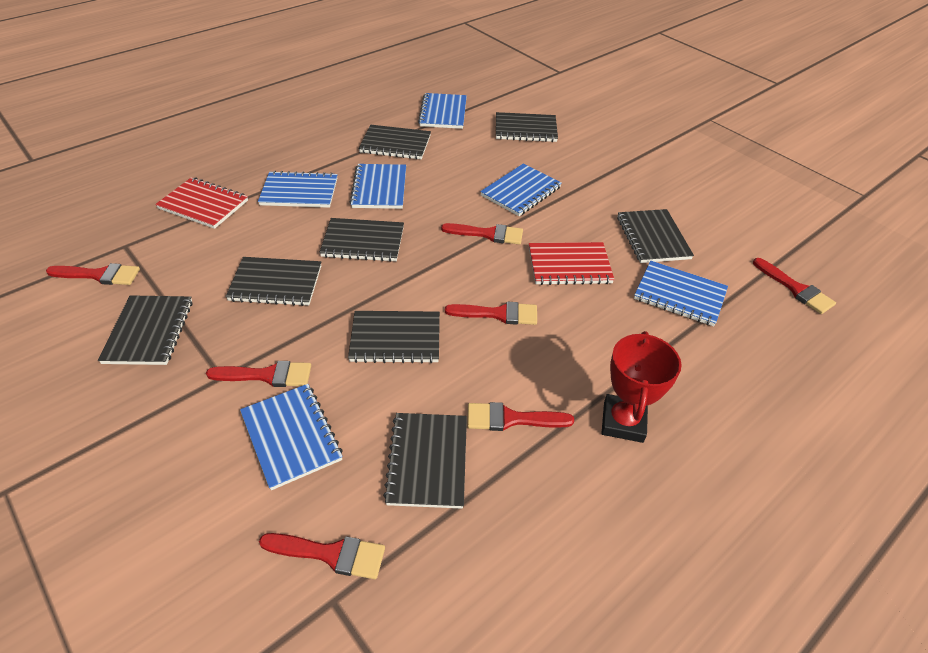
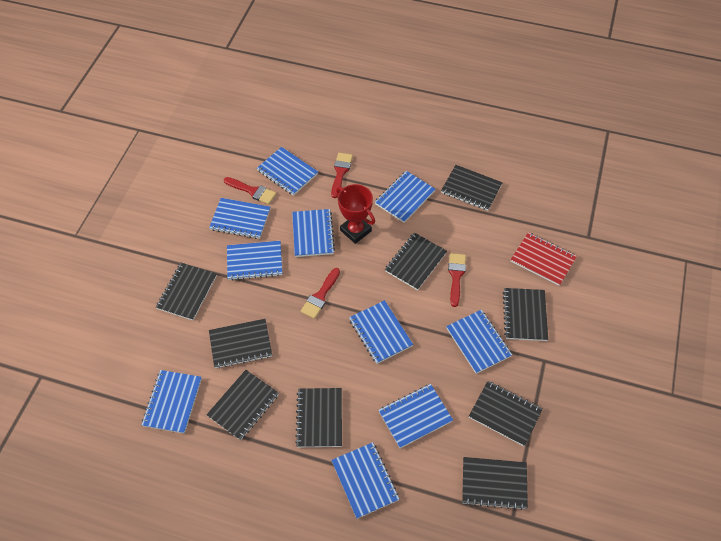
black notebook: 8 -> 9
blue notebook: 6 -> 10
red brush: 7 -> 4
red notebook: 2 -> 1

